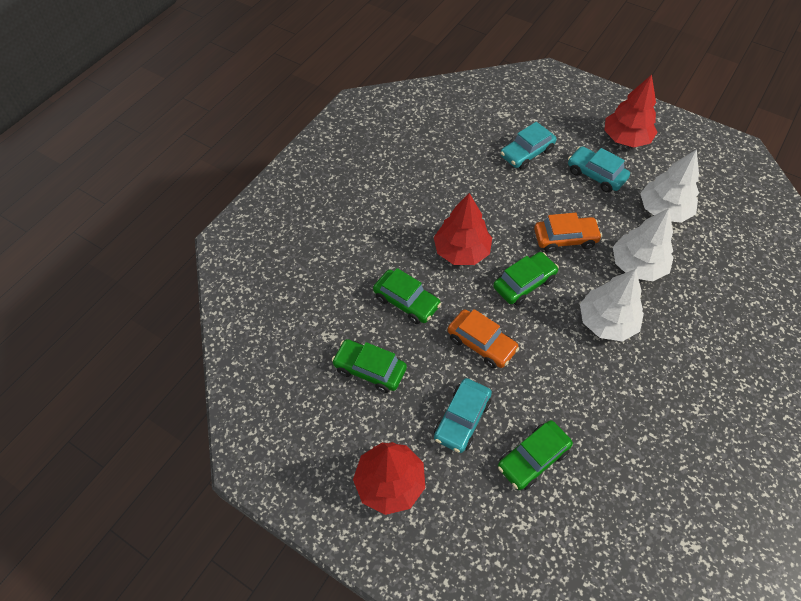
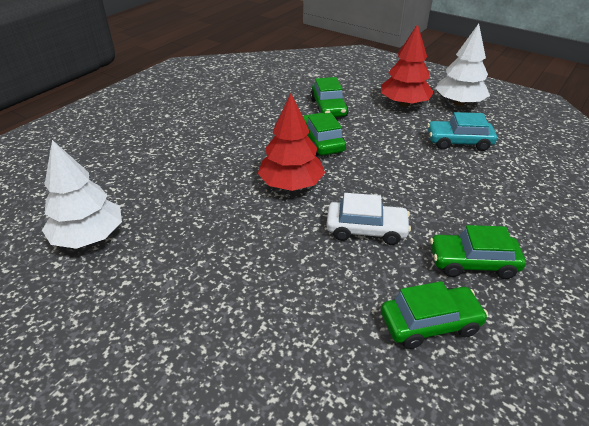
orange car: 2 -> 0
red tree: 3 -> 2
turquoise car: 3 -> 1
white car: 0 -> 1
white tree: 3 -> 2

